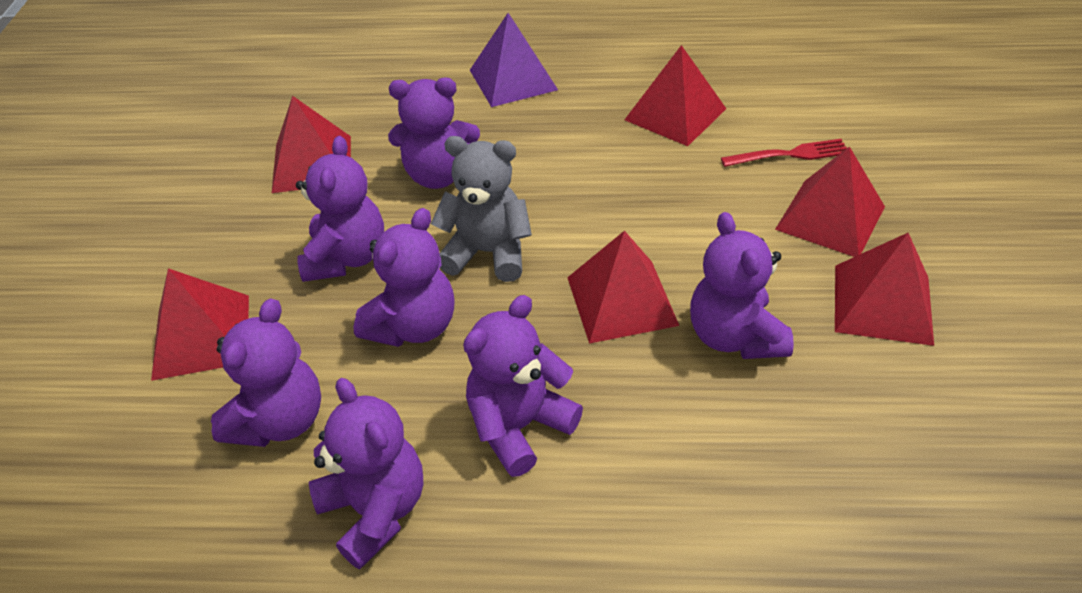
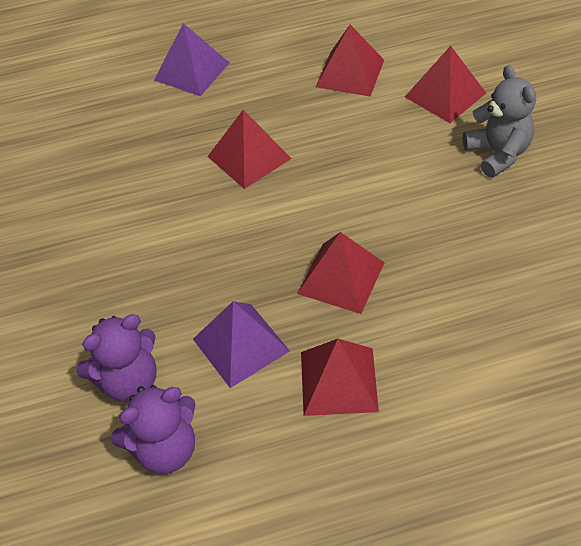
purple pyramid: 1 -> 2
purple teddy bear: 7 -> 2
red fork: 1 -> 0
red pyramid: 6 -> 5

